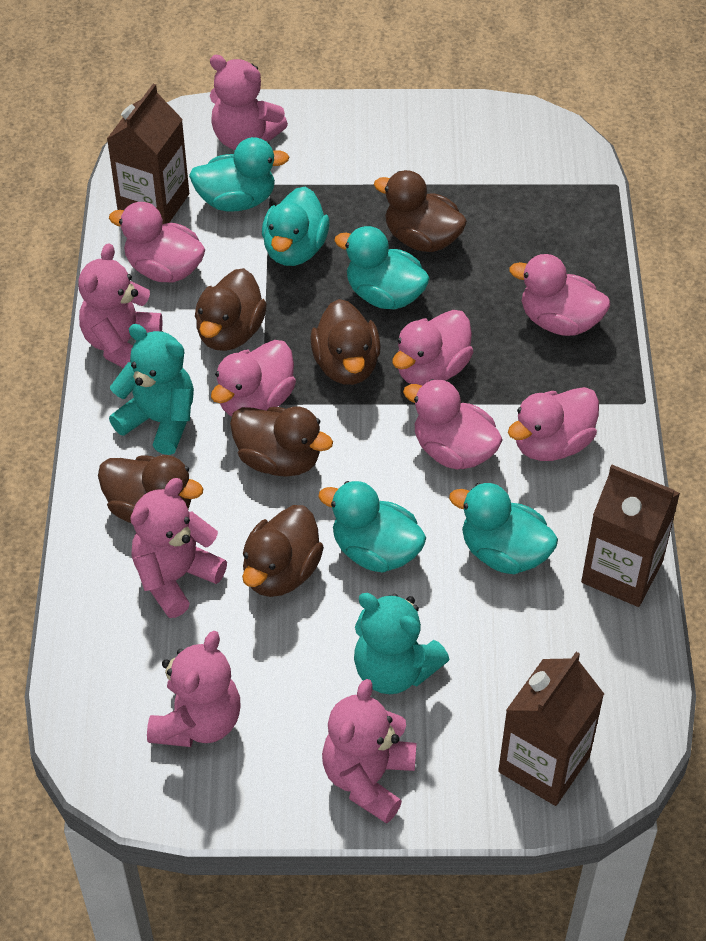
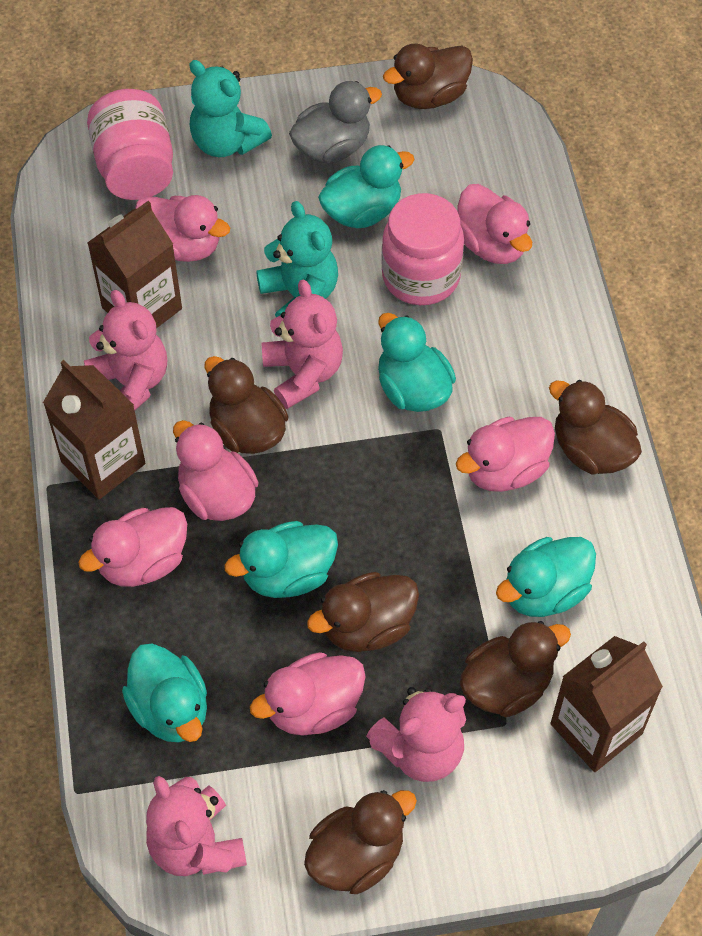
grey duck: 0 -> 1
pink jar: 0 -> 2
pink teddy bear: 5 -> 4

